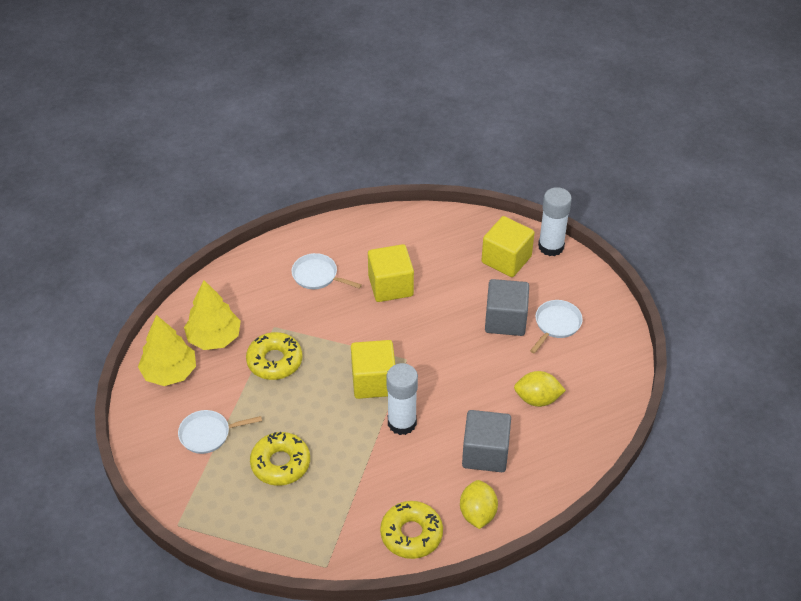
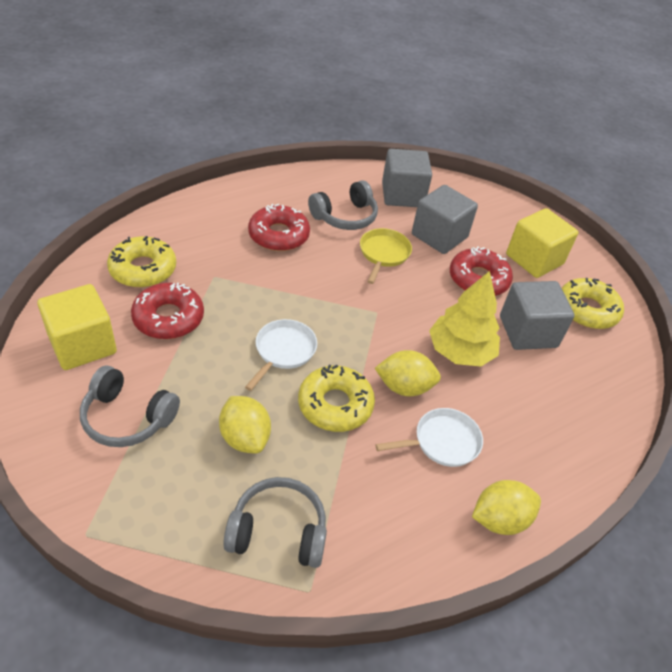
grey cube: 2 -> 3
grey headphones: 0 -> 3
red donut: 0 -> 3
white glue stick: 2 -> 0
white pan: 3 -> 2
yellow cube: 3 -> 2
yellow lemon: 2 -> 3
yellow pan: 0 -> 1
yellow tree: 2 -> 1

